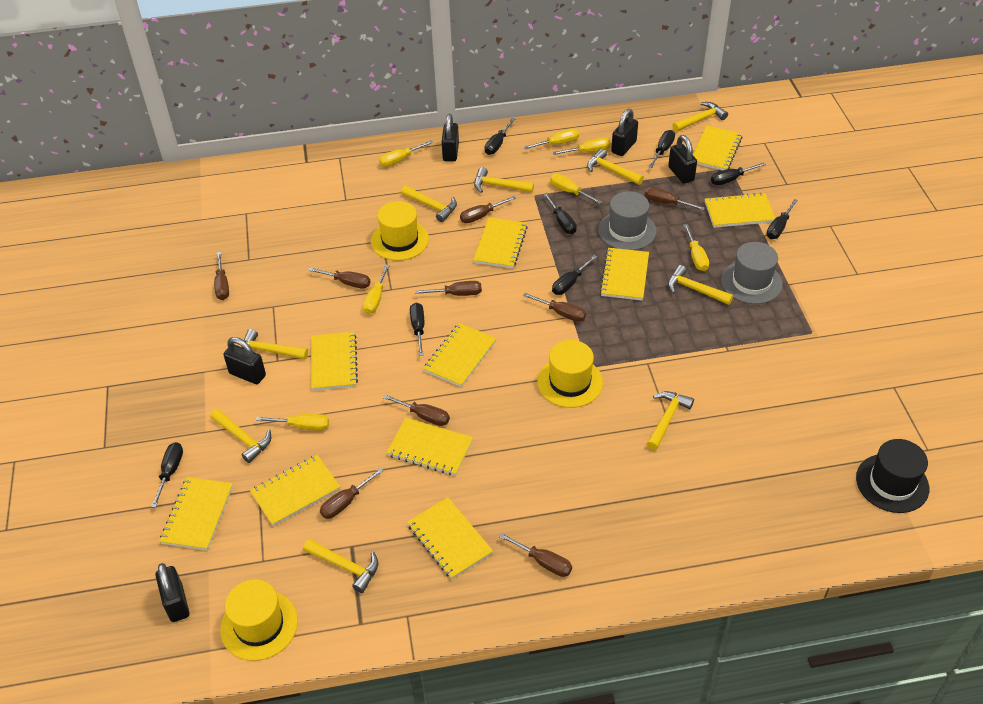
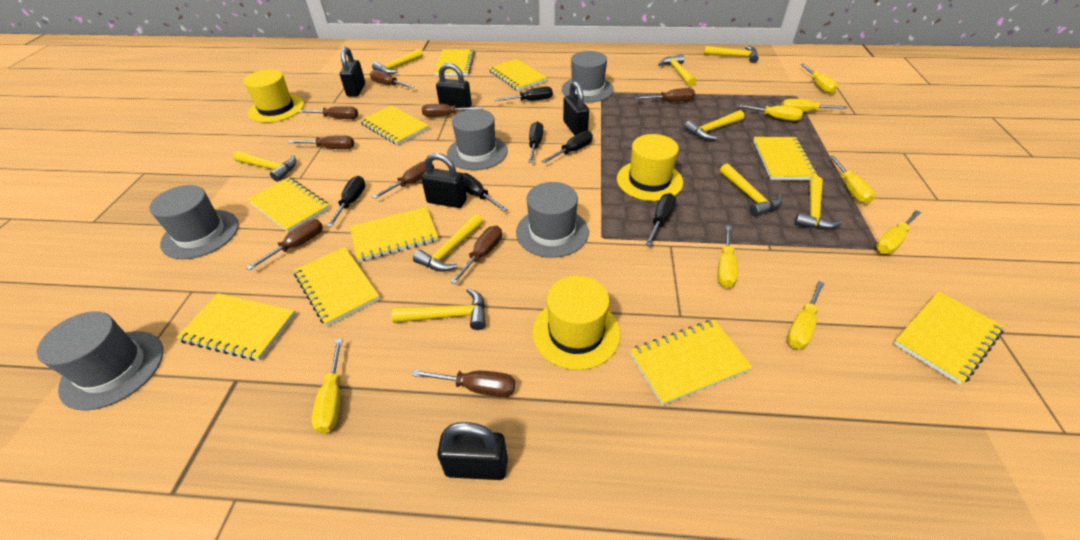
black hat: 1 -> 0
black screwdriver: 8 -> 6
grey hat: 2 -> 5
yellow screwdriver: 7 -> 8

